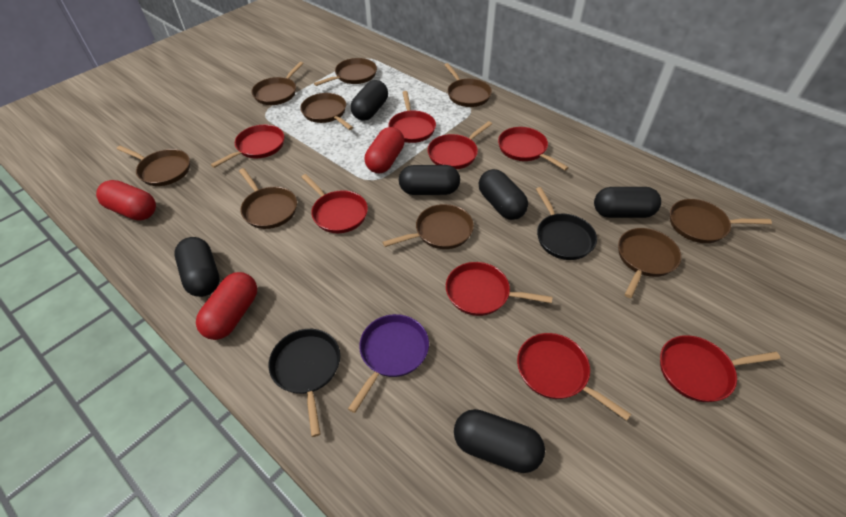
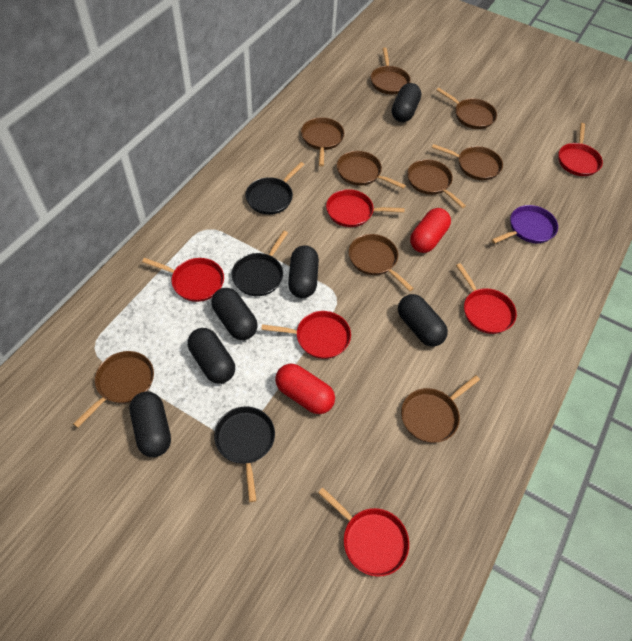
black pan: 2 -> 3
red capsule: 3 -> 2
red pan: 8 -> 6

